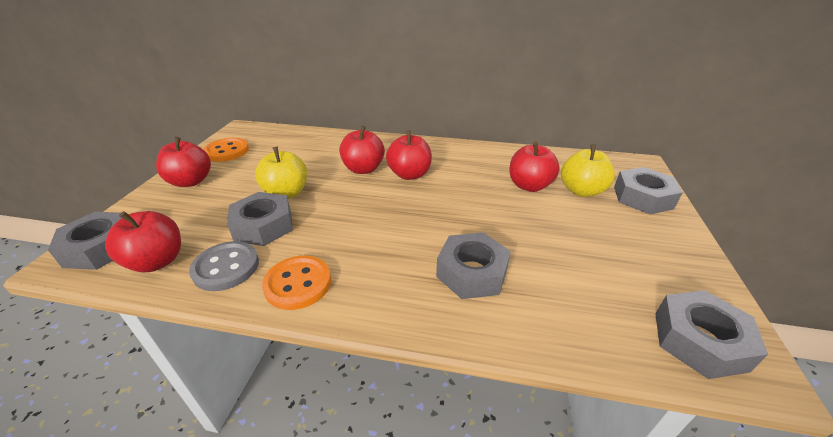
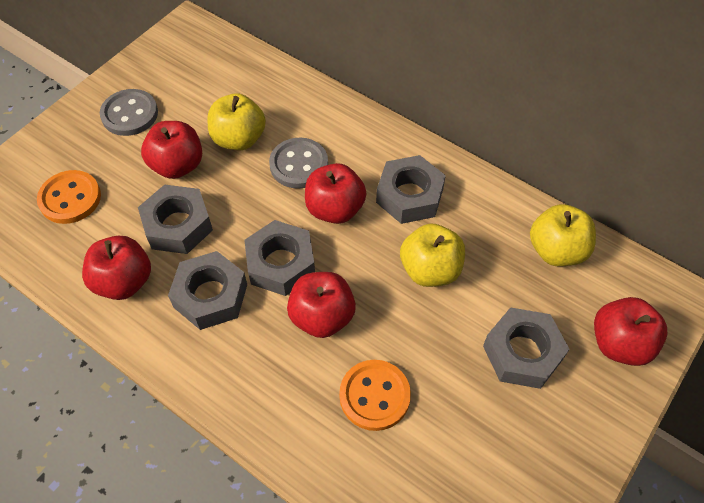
grey button: 1 -> 2
yellow apple: 2 -> 3

